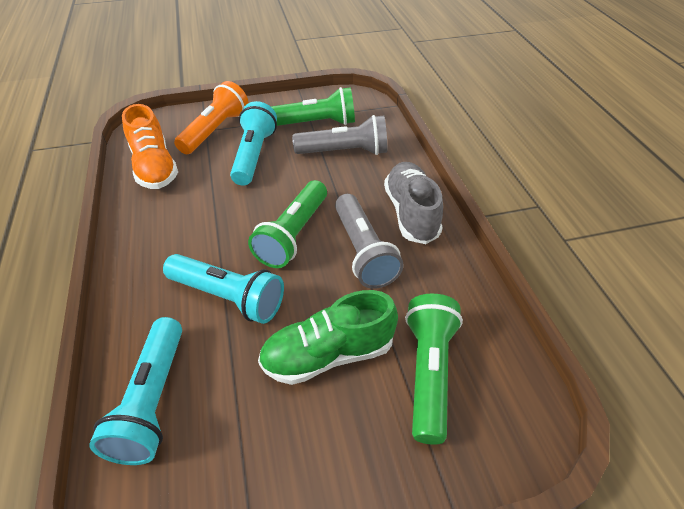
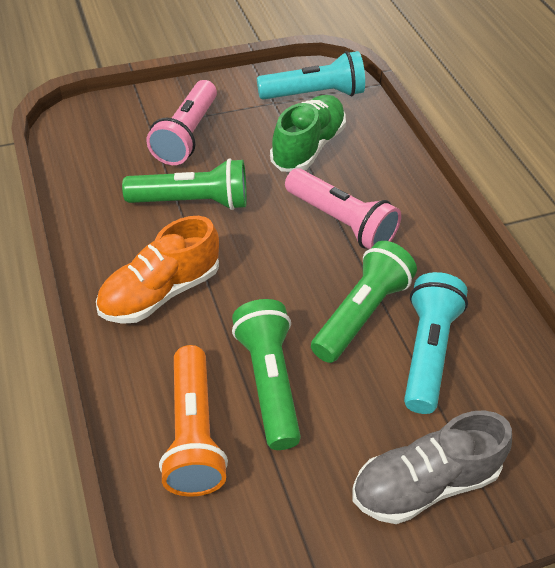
grey flashlight: 2 -> 0
pink flashlight: 0 -> 2
turquoise flashlight: 3 -> 2

